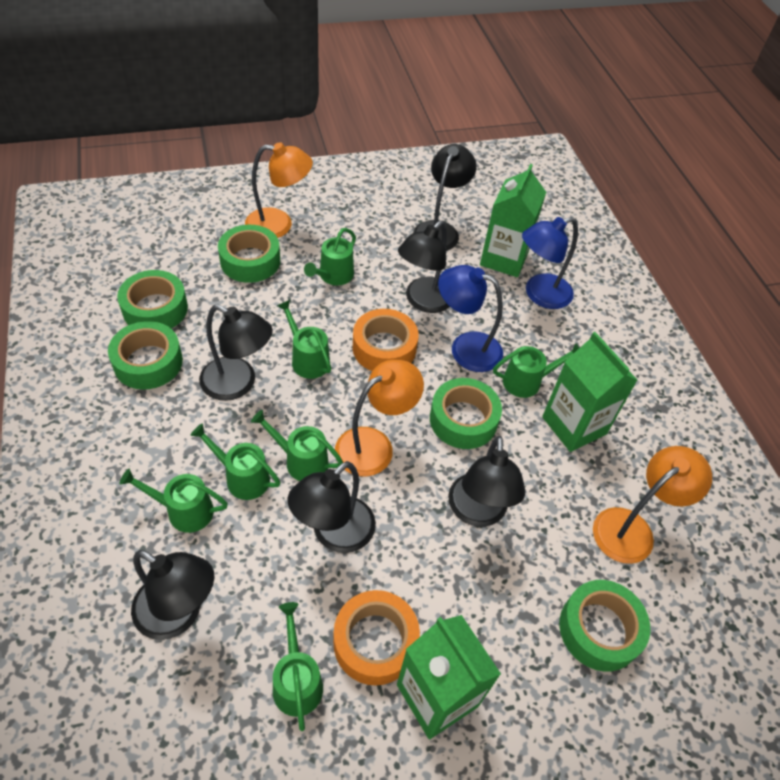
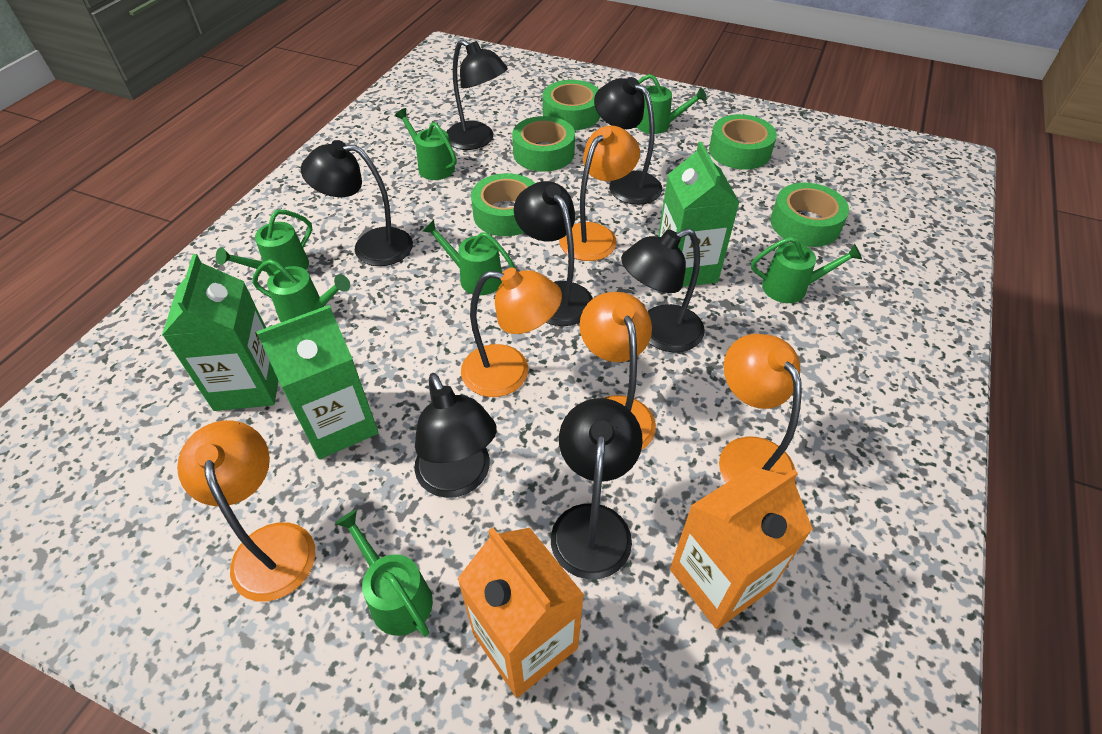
black lamp: 6 -> 7
blue lamp: 2 -> 0
orange carton: 0 -> 2
orange lamp: 3 -> 5
orange tape: 2 -> 0

